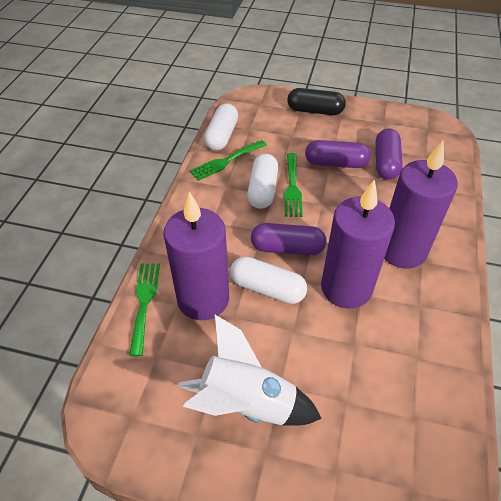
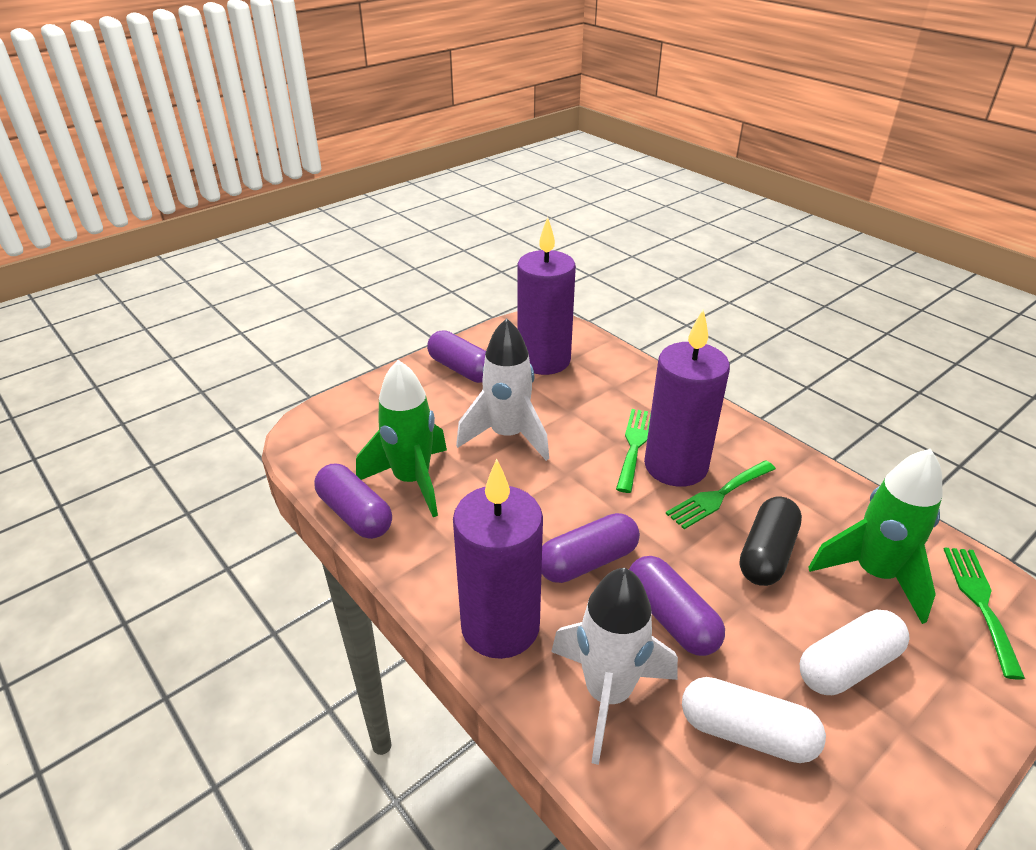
green rocket: 0 -> 2
purple capsule: 3 -> 4
white capsule: 3 -> 2
white rocket: 1 -> 2

